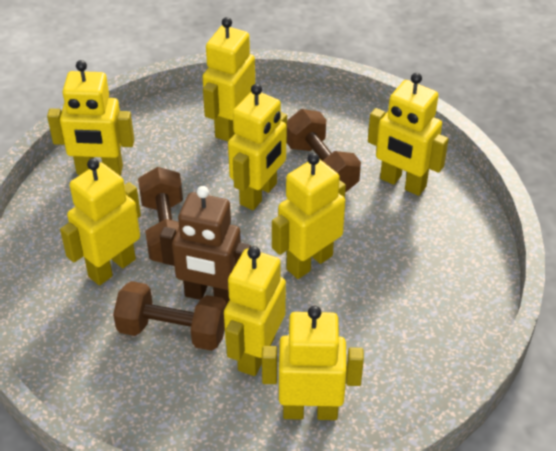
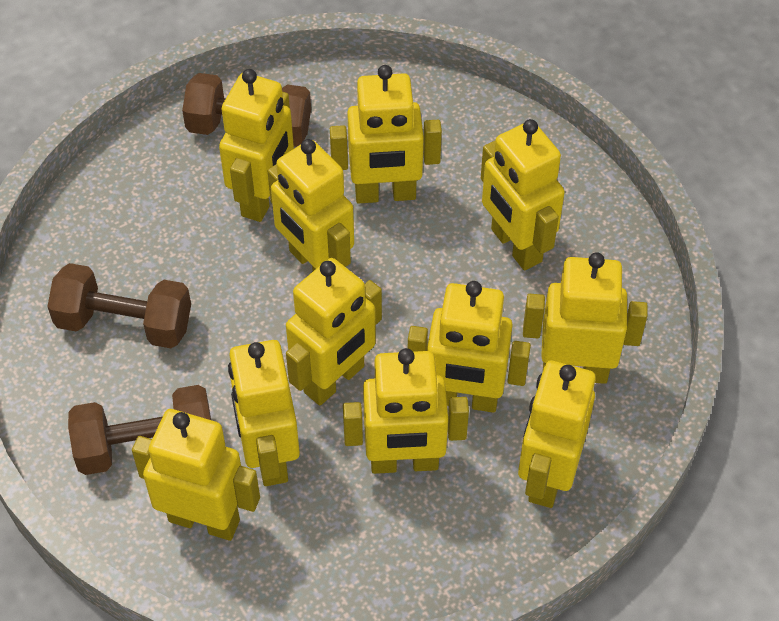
brown robot: 1 -> 0
yellow robot: 8 -> 11

